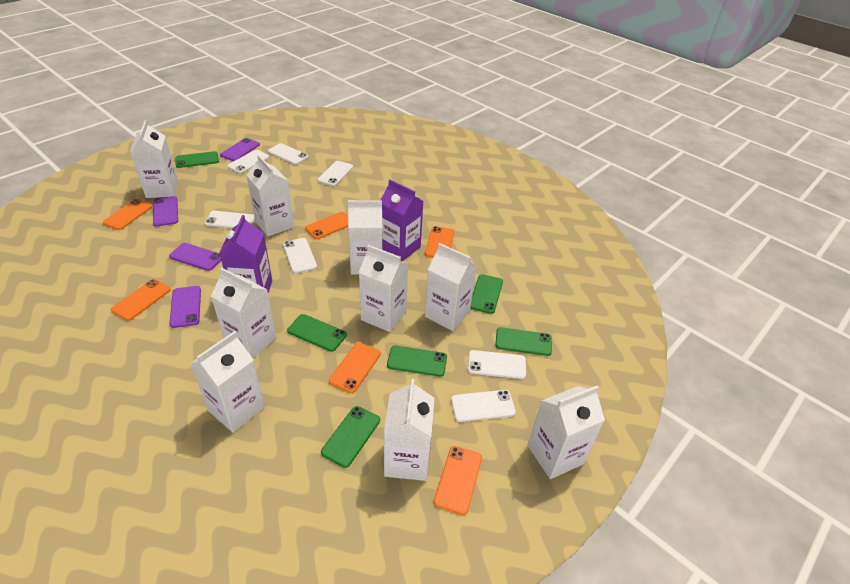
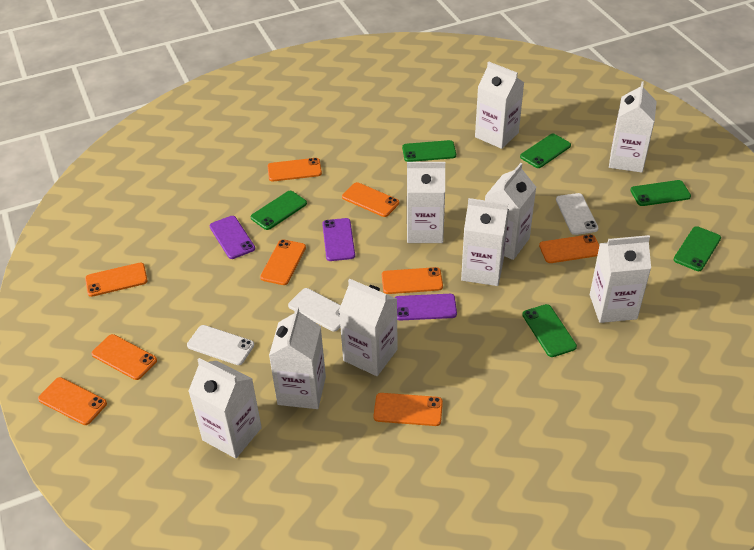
orange phone: 6 -> 9
purple carton: 2 -> 0
purple phone: 4 -> 3
white phone: 7 -> 3

